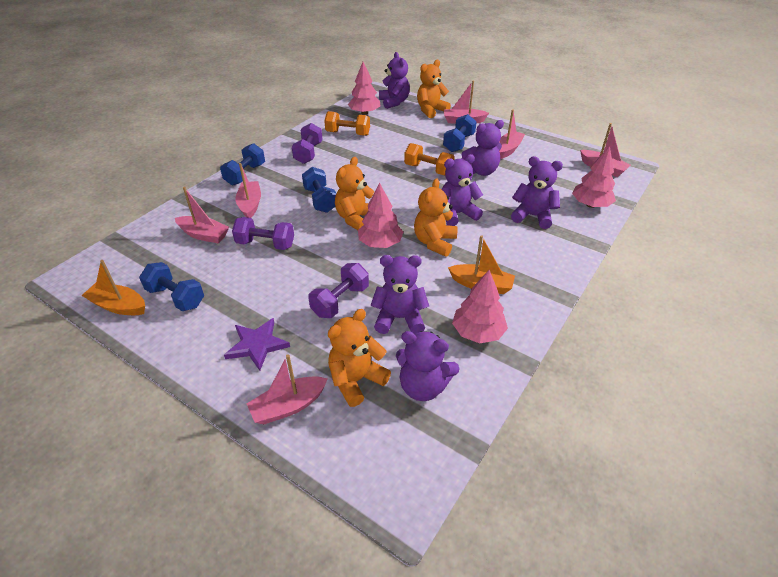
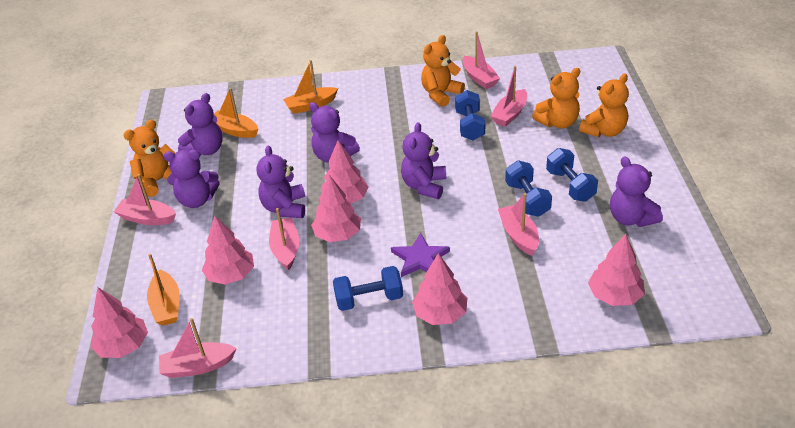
orange boat: 2 -> 3
orange dumbbell: 2 -> 0
pink tree: 4 -> 6
purple dumbbell: 3 -> 0

